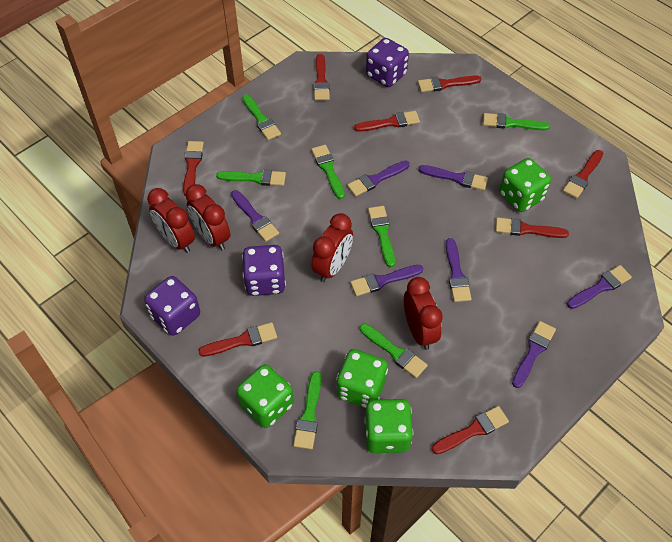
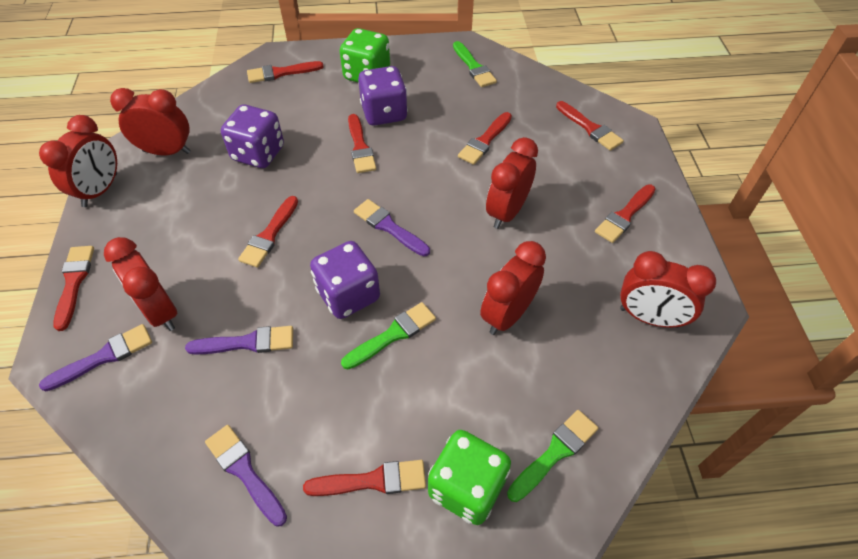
green brush: 7 -> 3
green dice: 4 -> 2
purple brush: 7 -> 4
red clock: 4 -> 6

